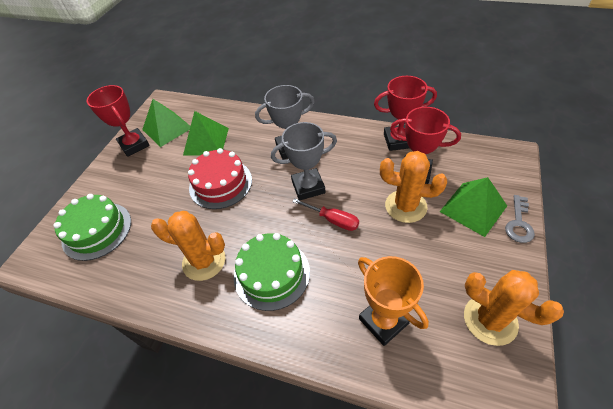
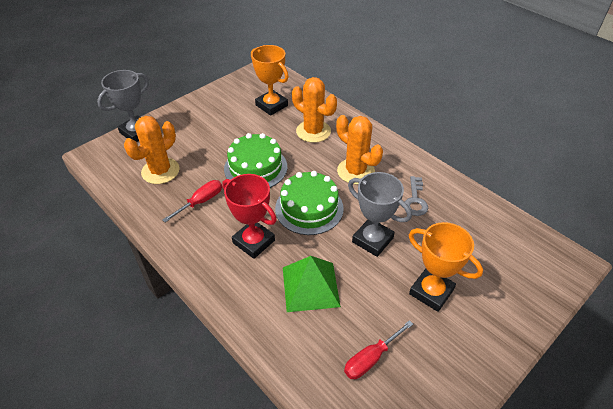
green pyramid: 3 -> 1
orange trophy: 1 -> 2
red cake: 1 -> 0
red screwdriver: 1 -> 2
red trophy: 3 -> 1

